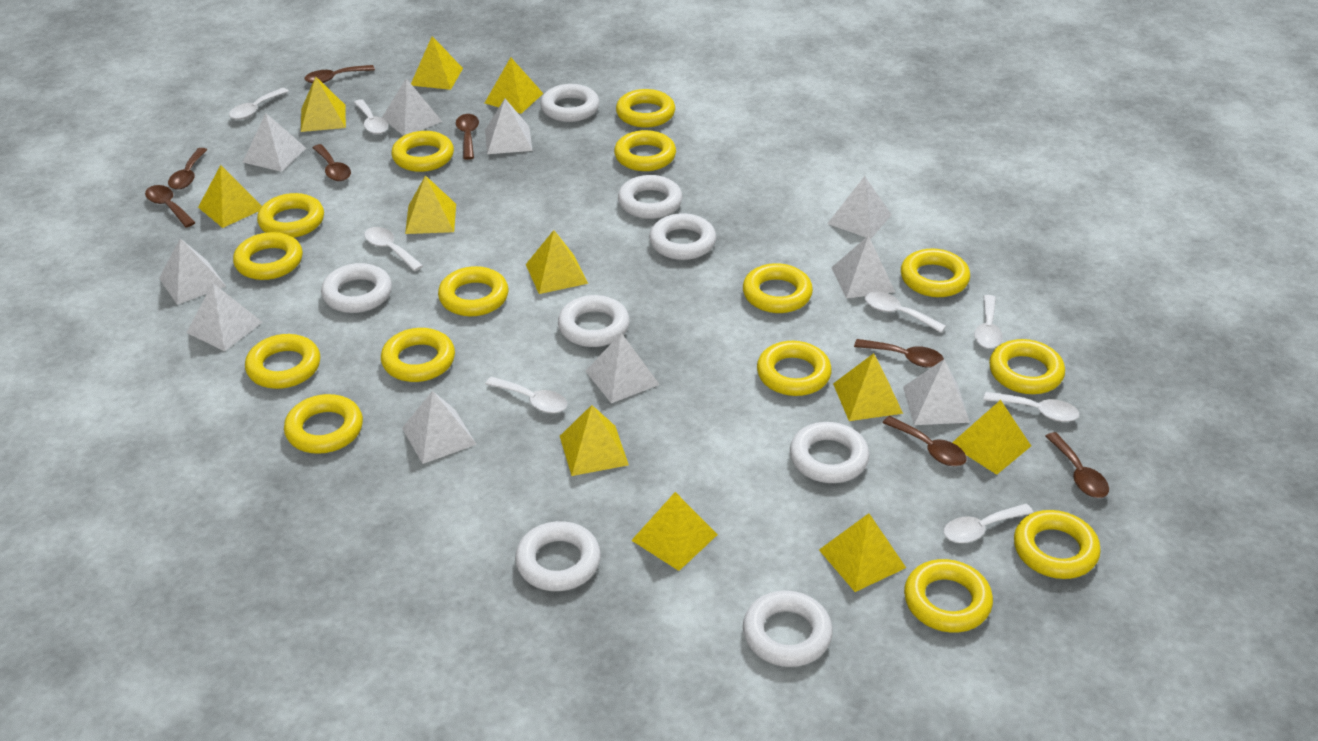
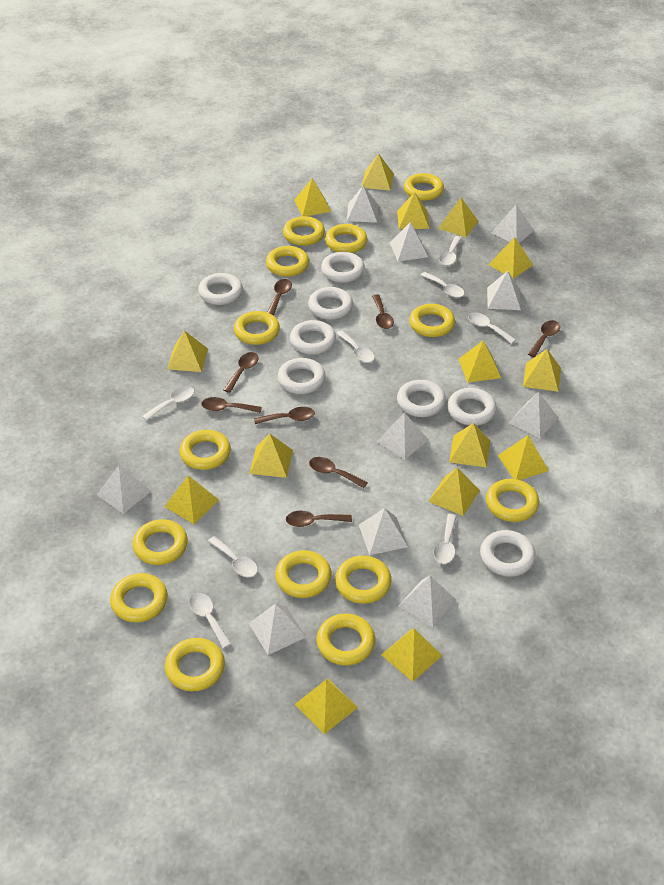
yellow pyramid: 11 -> 15
yellow ring: 15 -> 14

